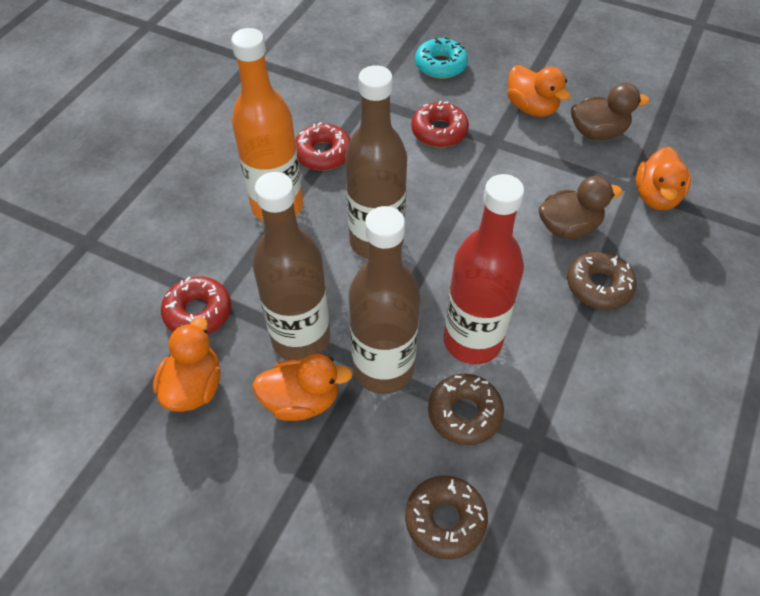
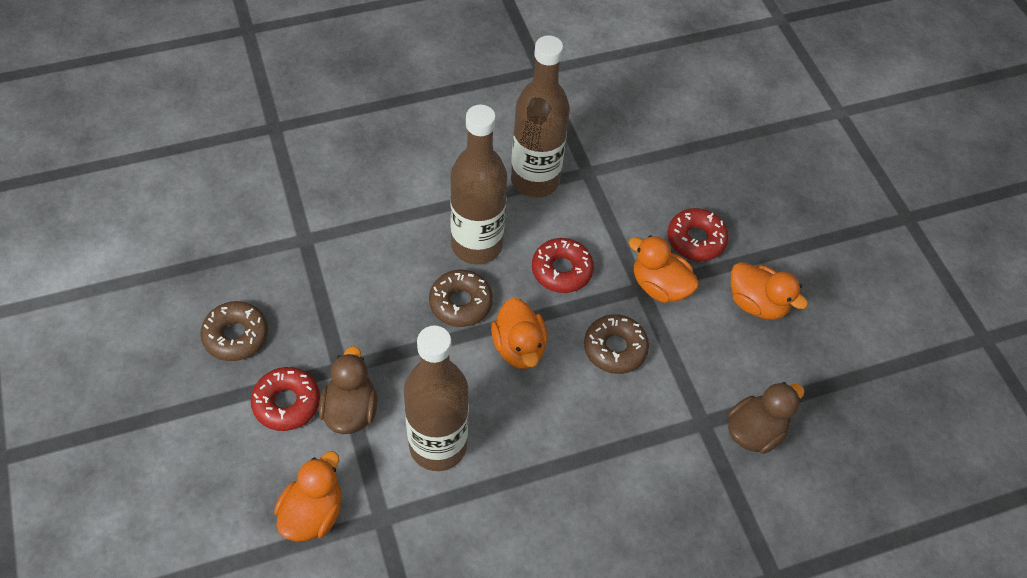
orange bottle: 1 -> 0
red bottle: 1 -> 0
turquoise donut: 1 -> 0

